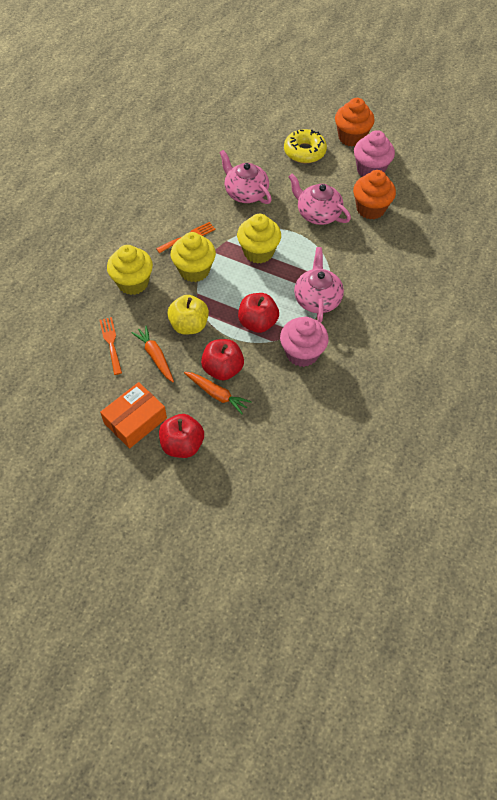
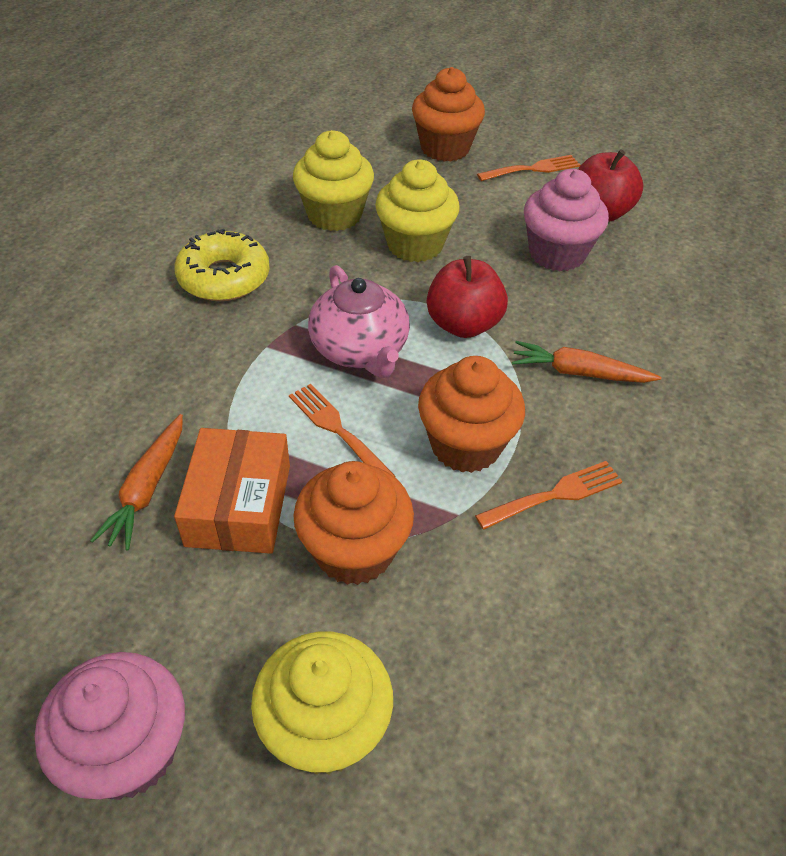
orange cupcake: 2 -> 3
orange fork: 2 -> 3
pink teapot: 3 -> 1
red apple: 3 -> 2
yellow apple: 1 -> 0

